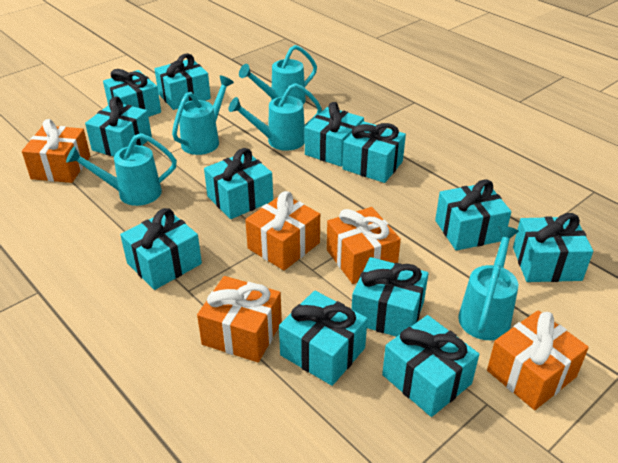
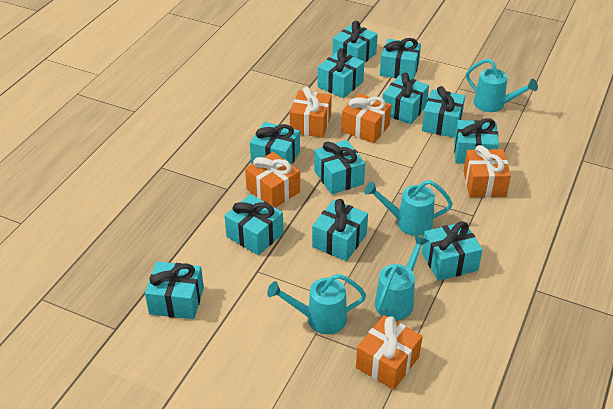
turquoise watering can: 5 -> 4

